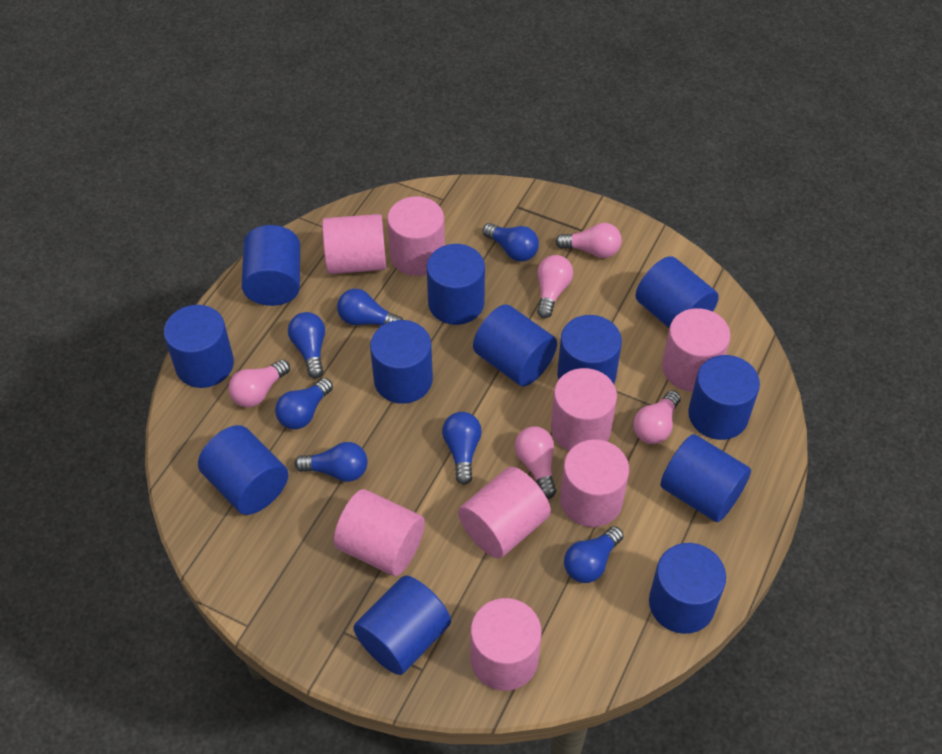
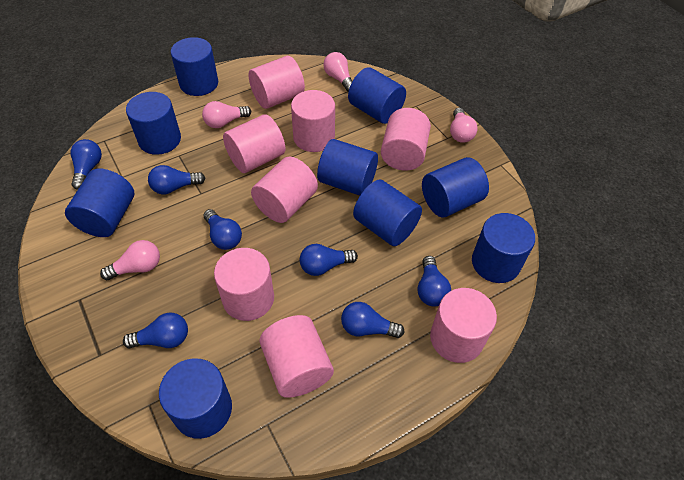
blue cylinder: 12 -> 9
pink light bulb: 5 -> 4

